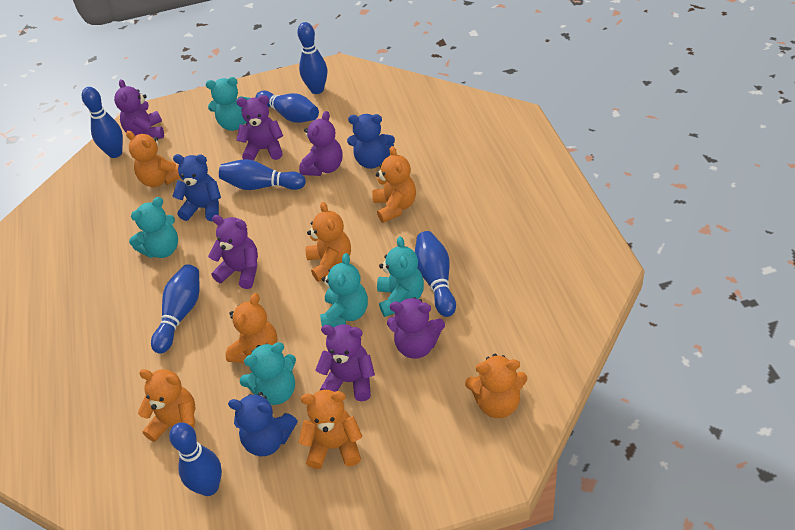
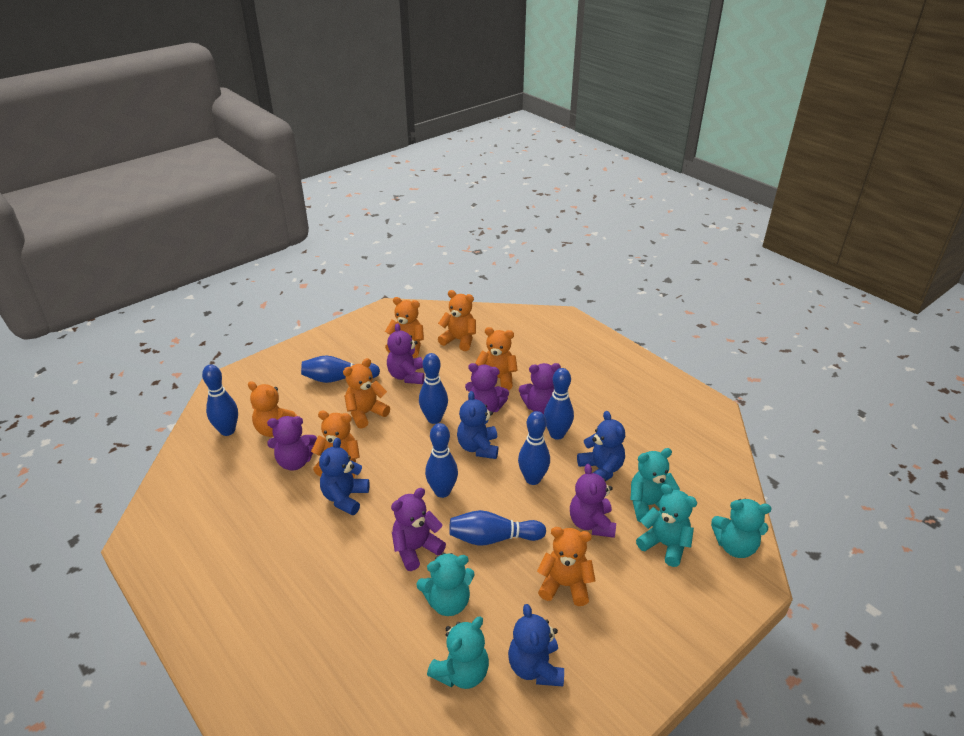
blue teddy bear: 3 -> 4

